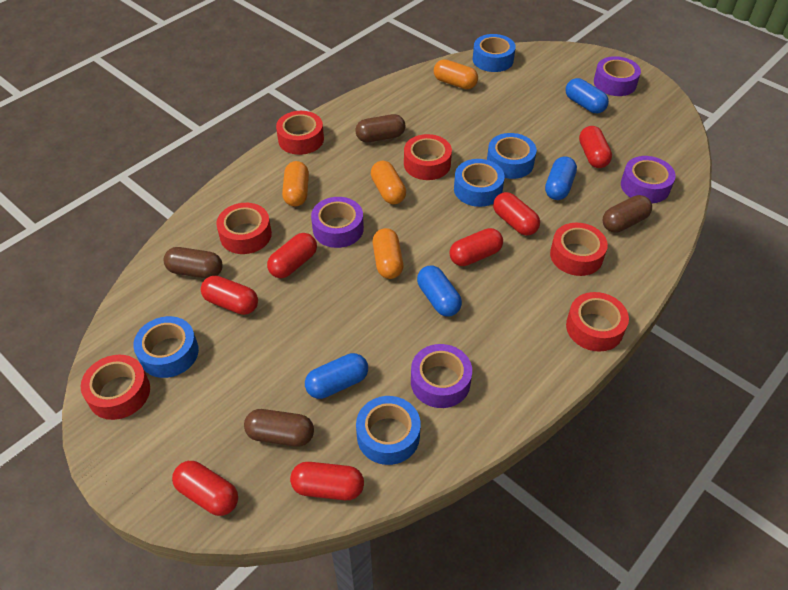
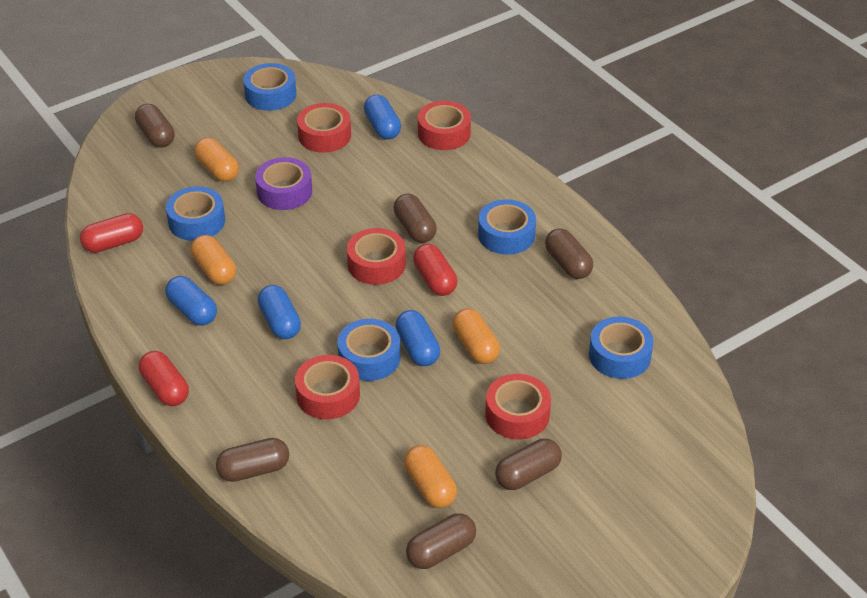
brown capsule: 4 -> 6
purple tape: 4 -> 1
red capsule: 7 -> 3
red tape: 6 -> 5

